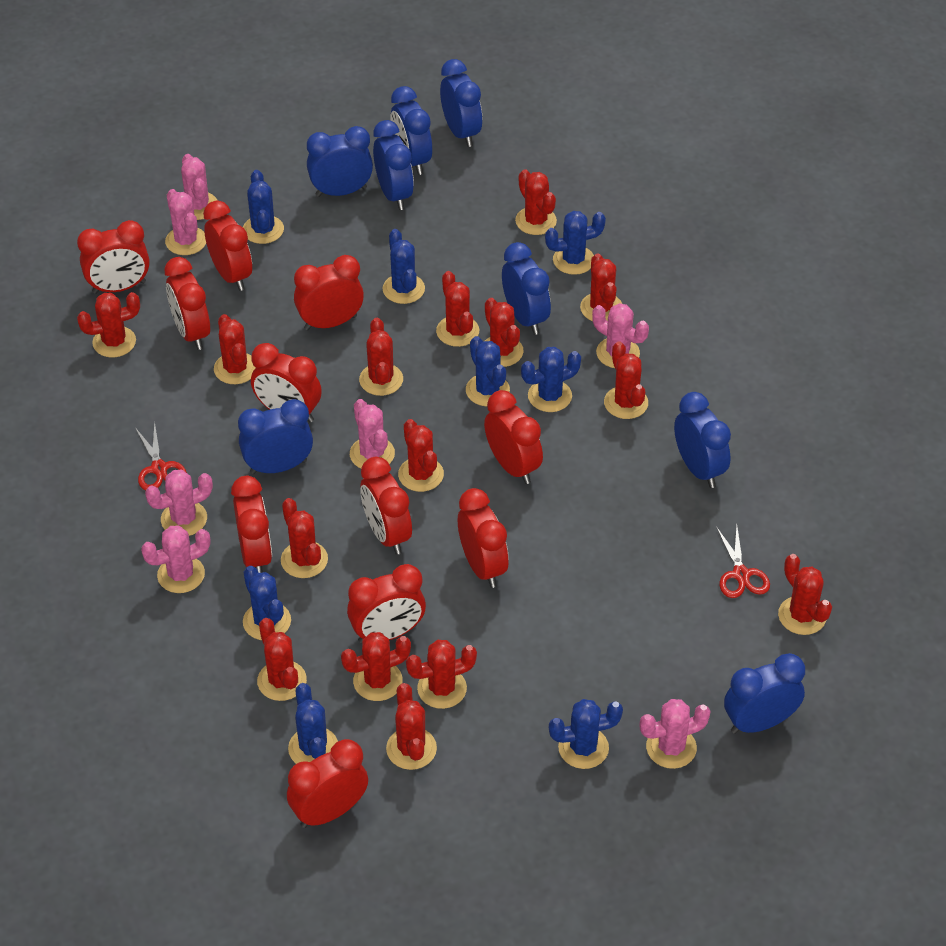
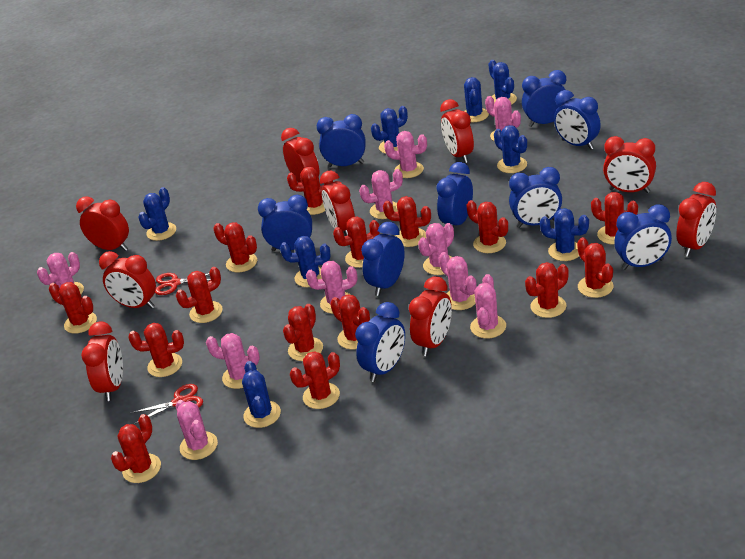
blue clock: 8 -> 9
pink cactus: 7 -> 10
red clock: 11 -> 9

